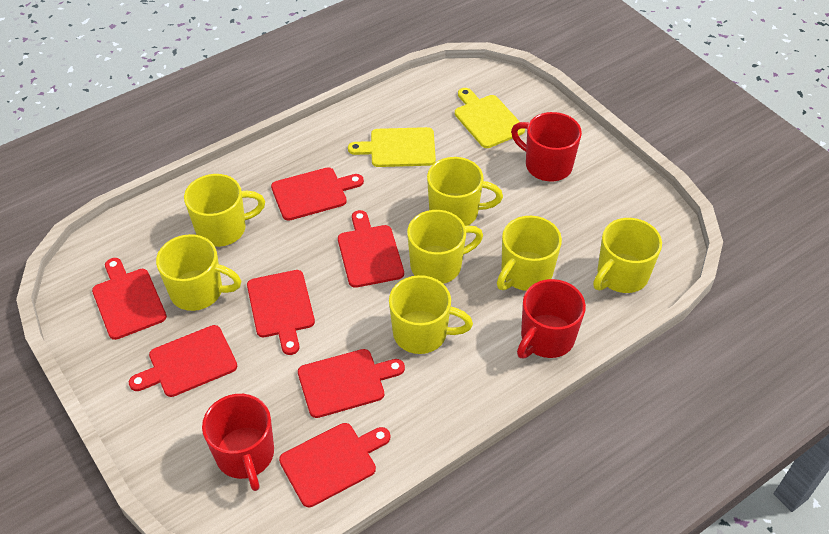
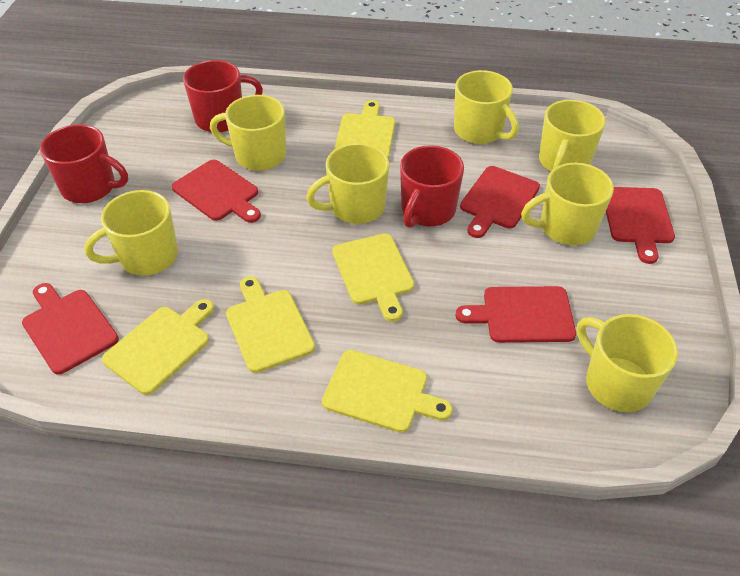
red cutting board: 7 -> 5
yellow cutting board: 2 -> 5

